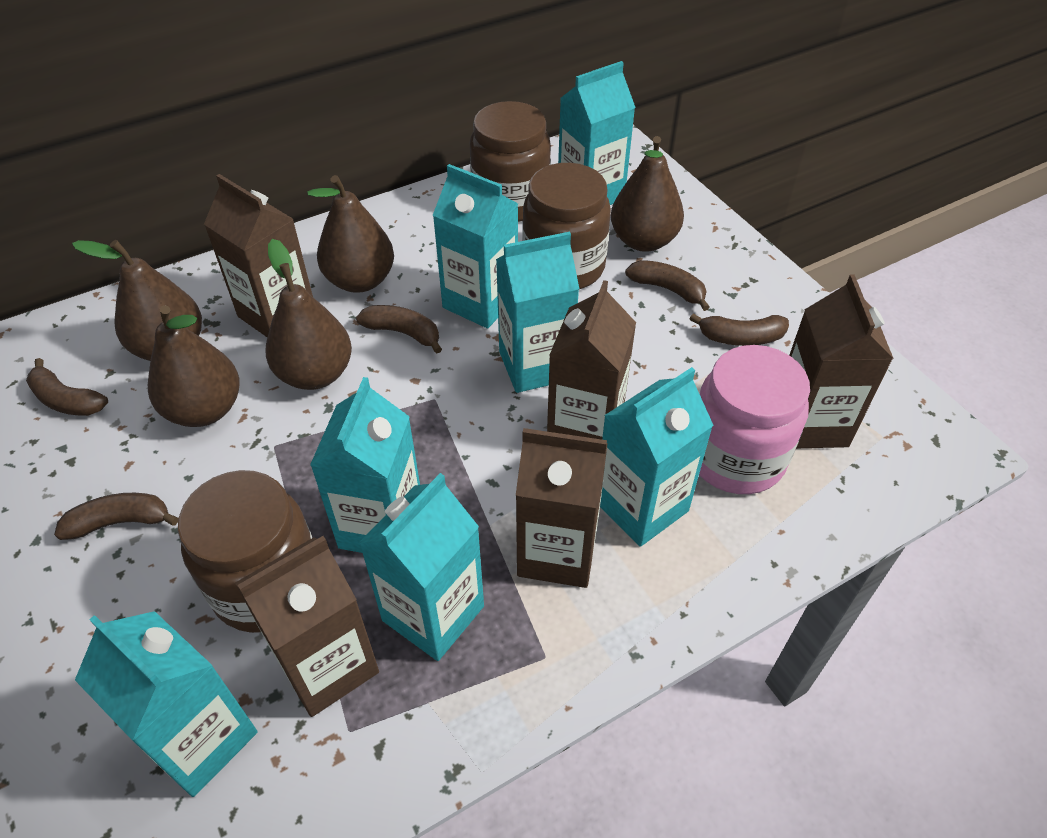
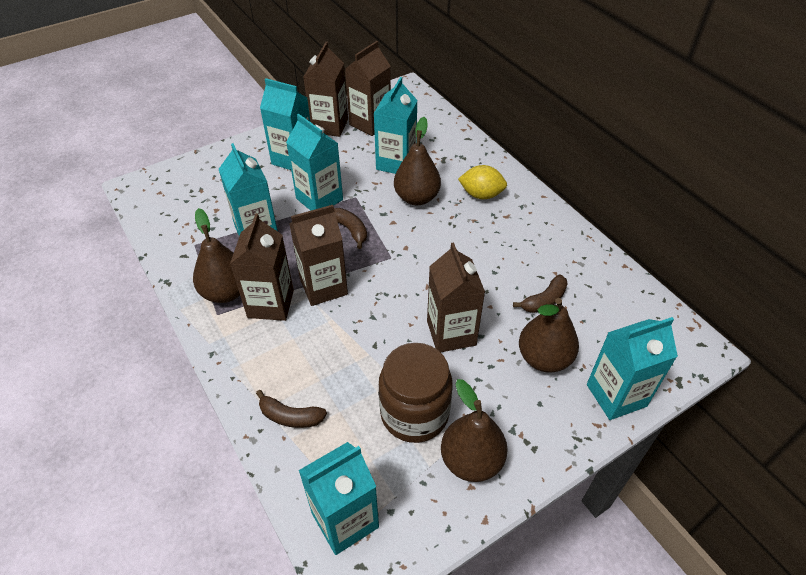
brown banana: 5 -> 3
brown jar: 3 -> 1
brown pear: 5 -> 4
pink jar: 1 -> 0
turquoise carton: 7 -> 6
yellow lemon: 0 -> 1

